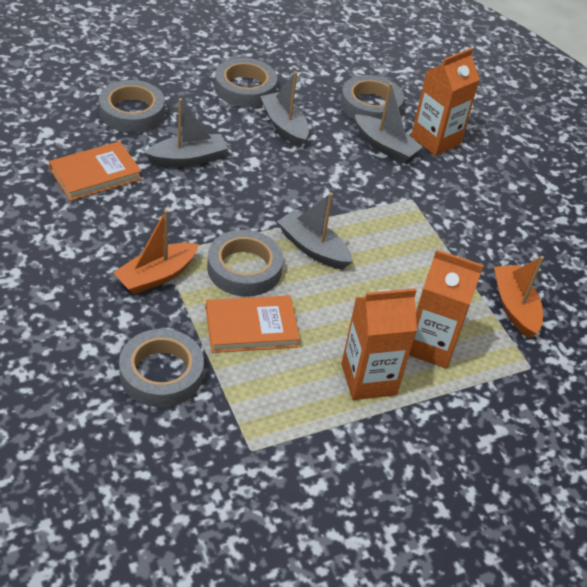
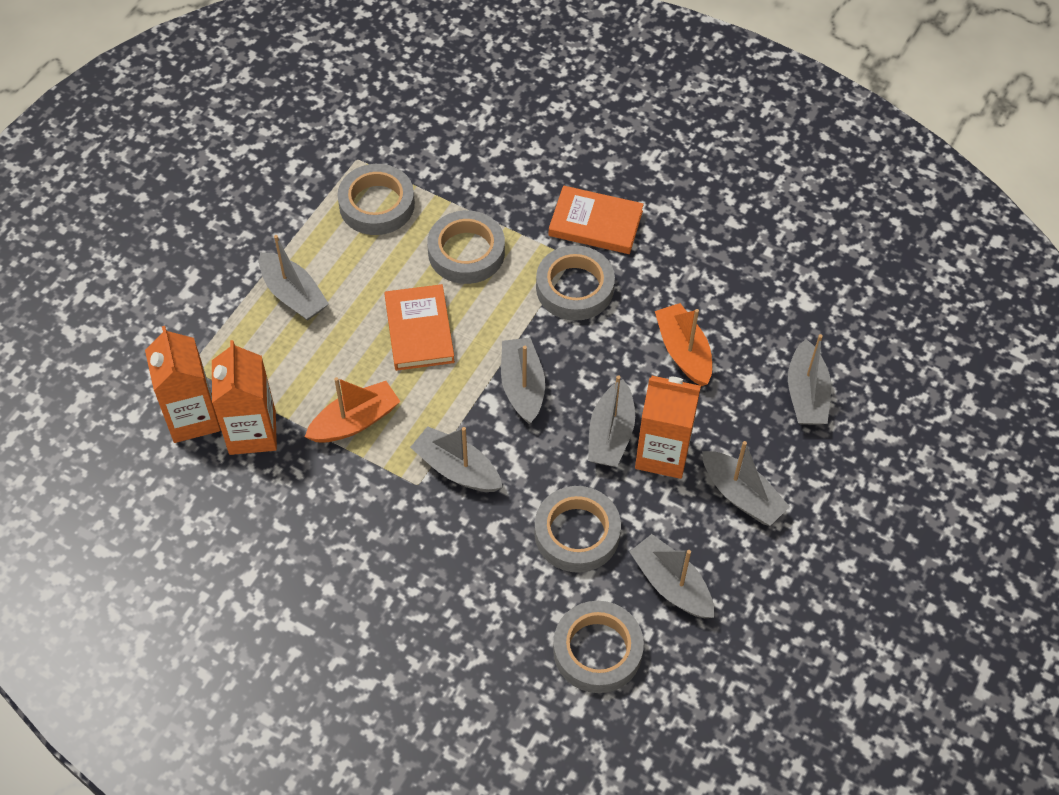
grey boat: 4 -> 7

